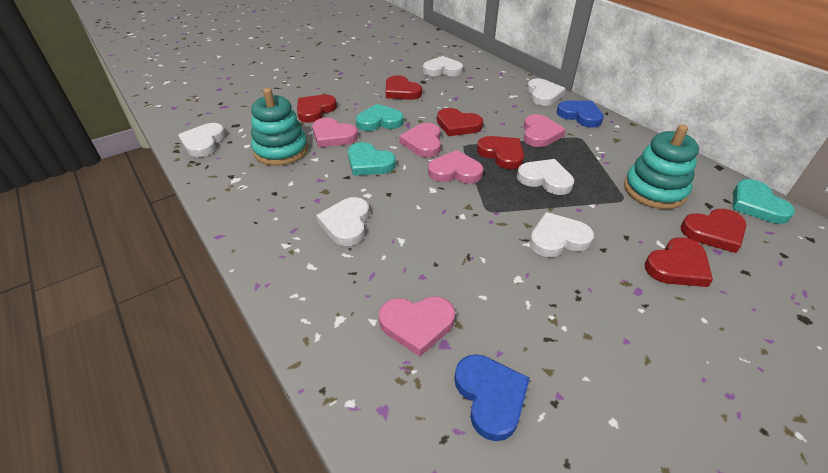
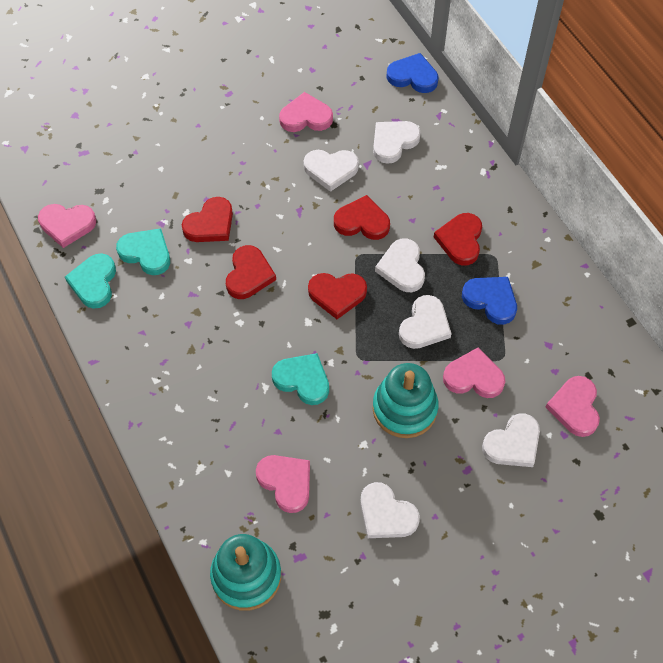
red heart: 6 -> 5

